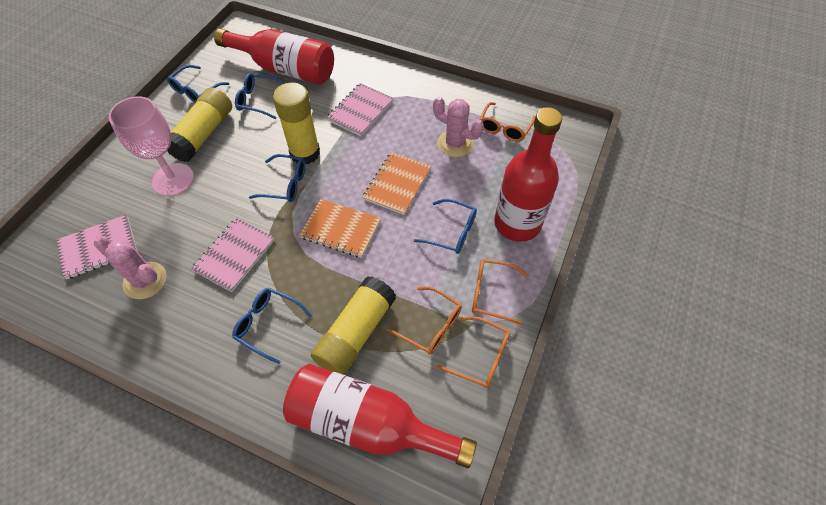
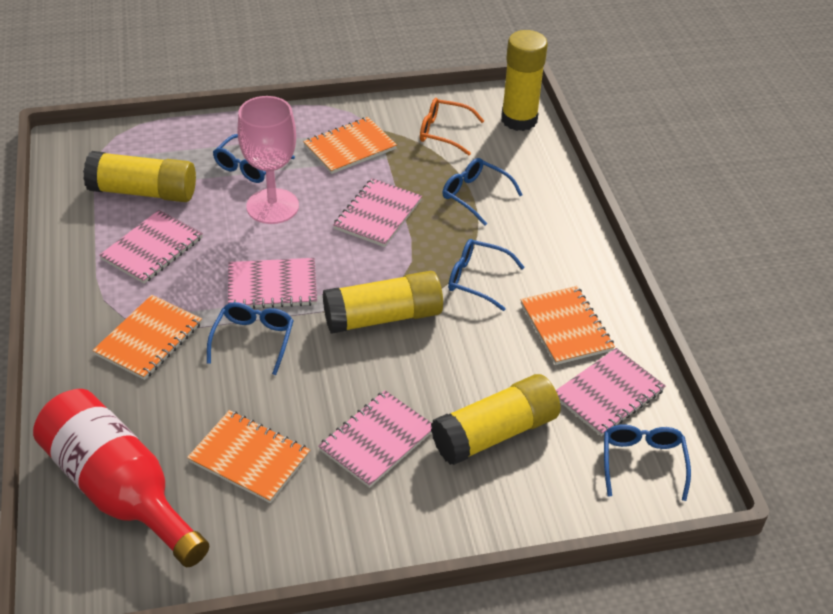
orange glasses: 4 -> 1
orange notebook: 2 -> 4
pink cactus: 2 -> 0
pink notebook: 3 -> 5
red bottle: 3 -> 1
yellow glue stick: 3 -> 4

